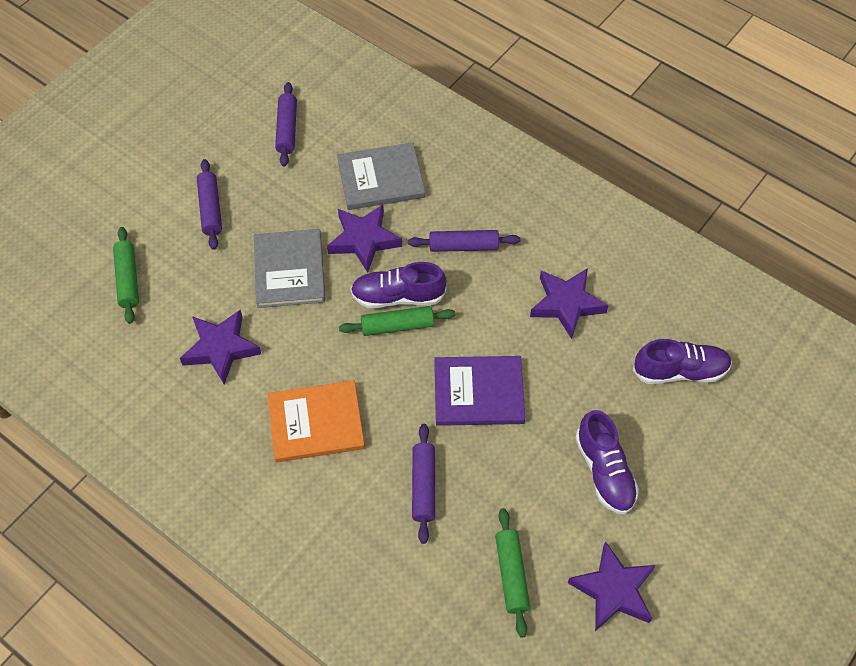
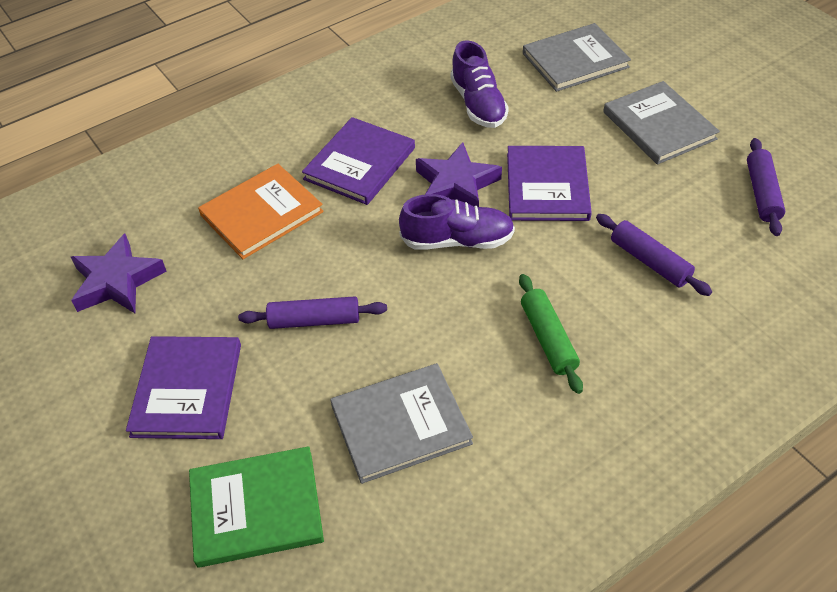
green book: 0 -> 1
green rolling pin: 3 -> 1
grey book: 2 -> 3
purple book: 1 -> 3
purple rolling pin: 4 -> 3
purple shoe: 3 -> 2
purple star: 4 -> 2

